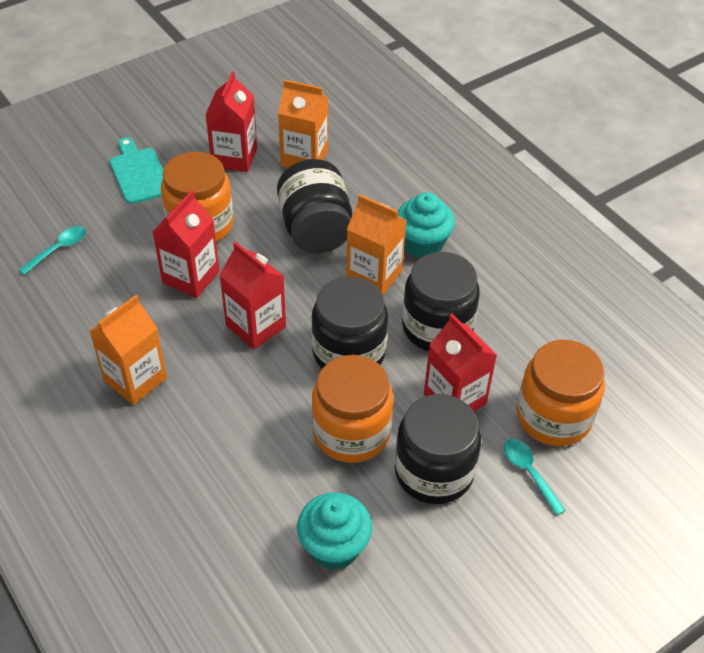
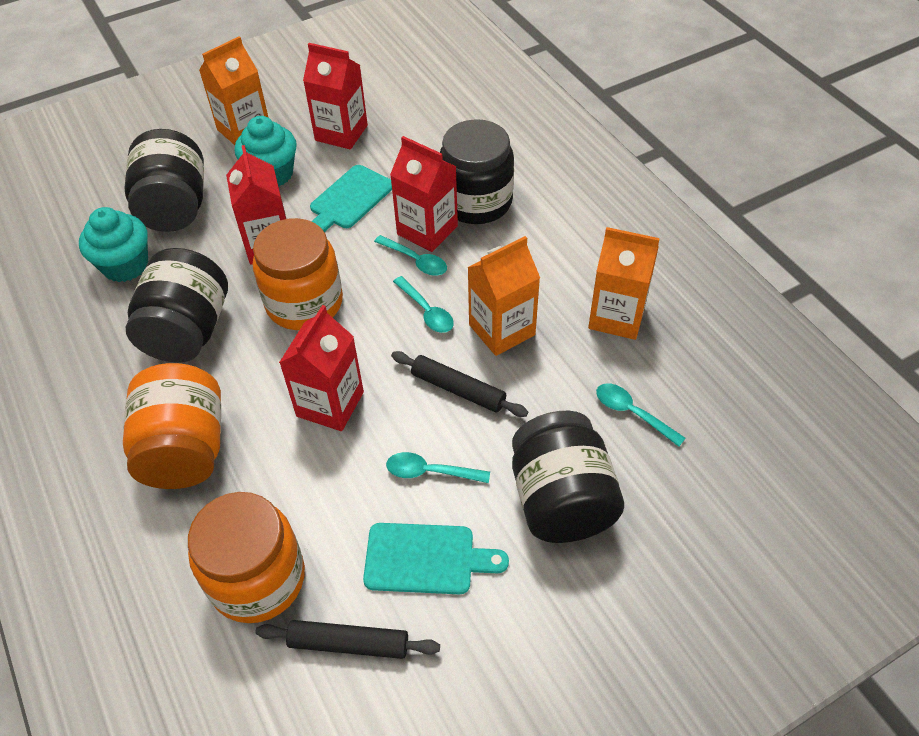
black rolling pin: 0 -> 2
turquoise cutting board: 1 -> 2
turquoise spoon: 2 -> 4

